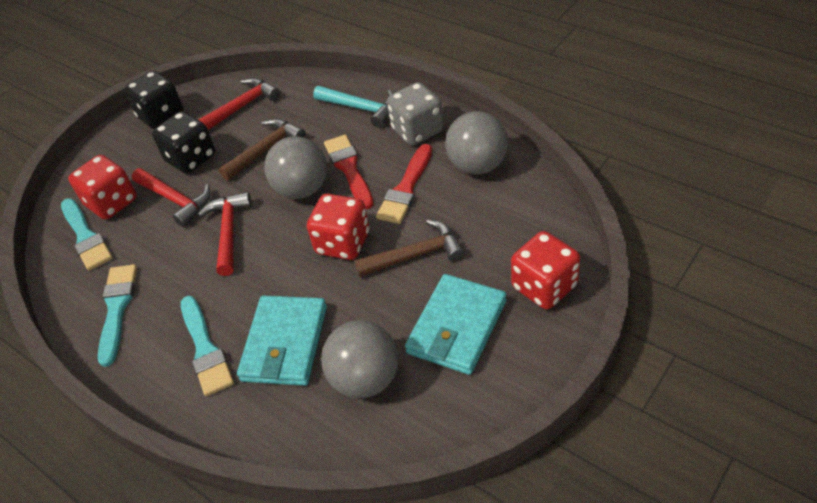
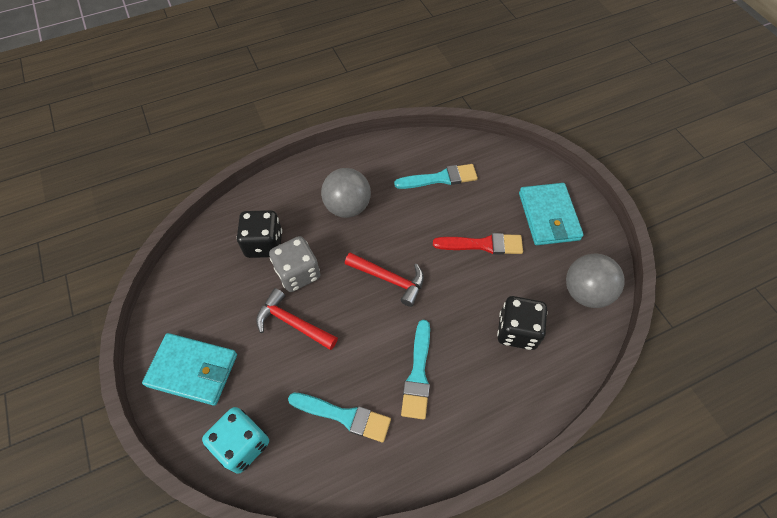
brown hammer: 2 -> 0
grey ball: 3 -> 2
red brush: 2 -> 1
red dice: 3 -> 0
red hammer: 3 -> 2
turquoise dice: 0 -> 1
turquoise hammer: 1 -> 0

